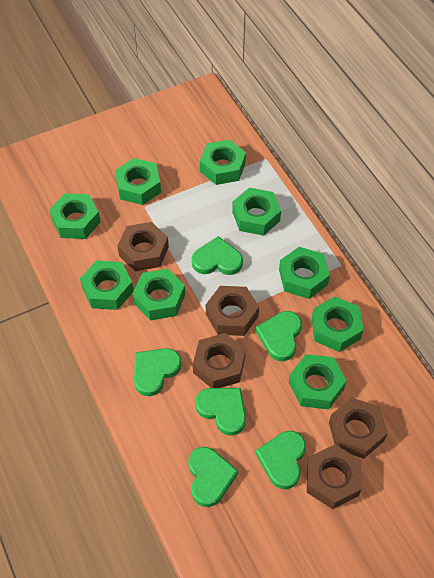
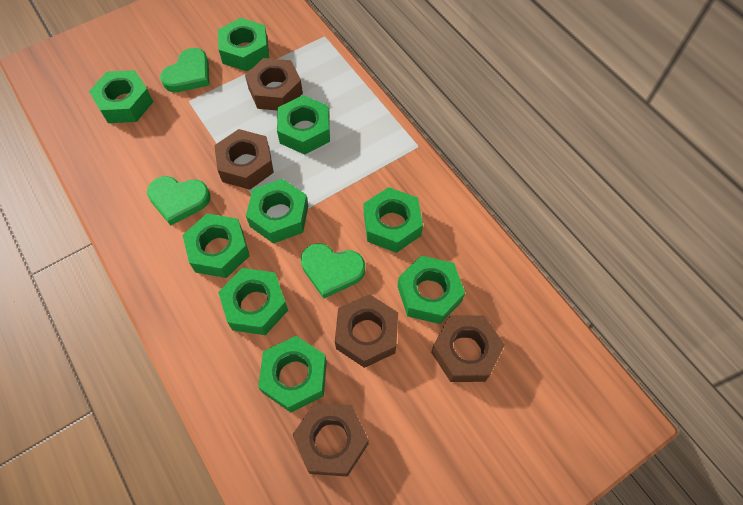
green heart: 6 -> 3

